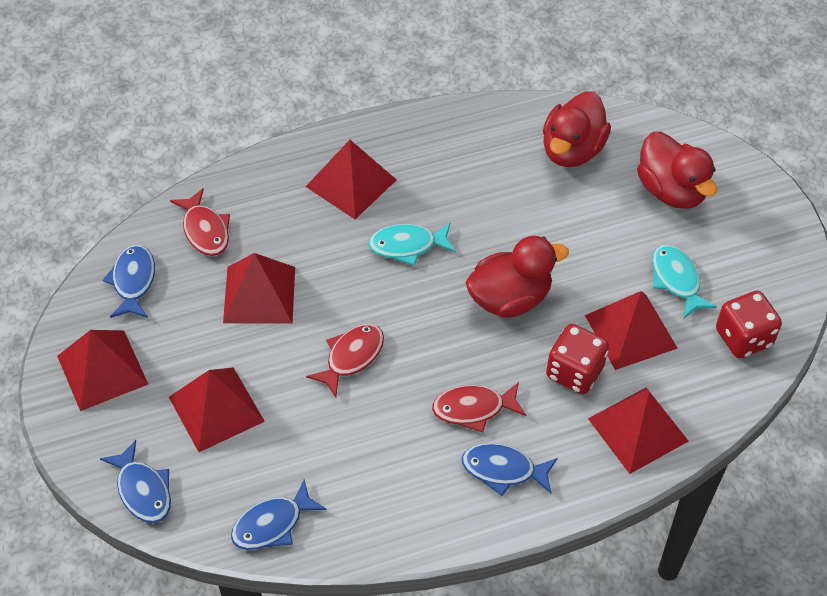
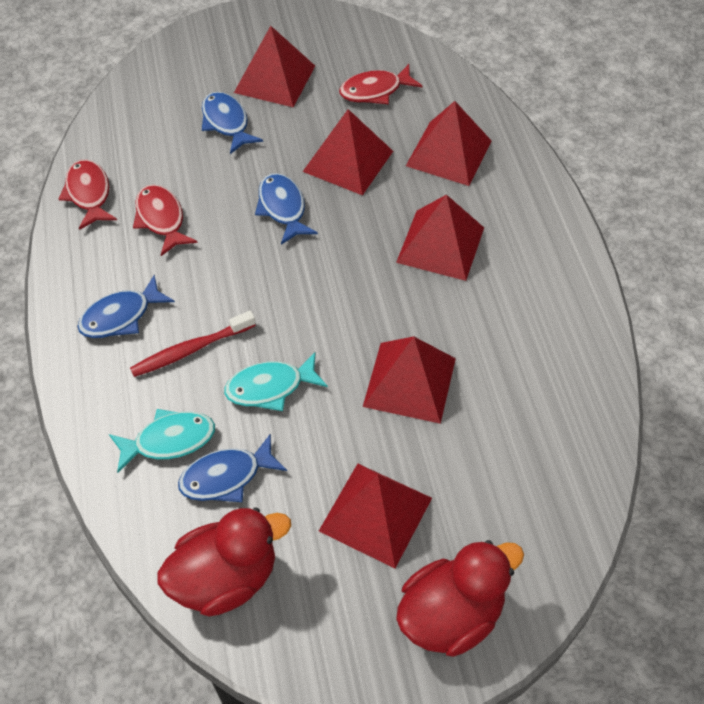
red dice: 2 -> 0
red duck: 3 -> 2
red toothbrush: 0 -> 1

